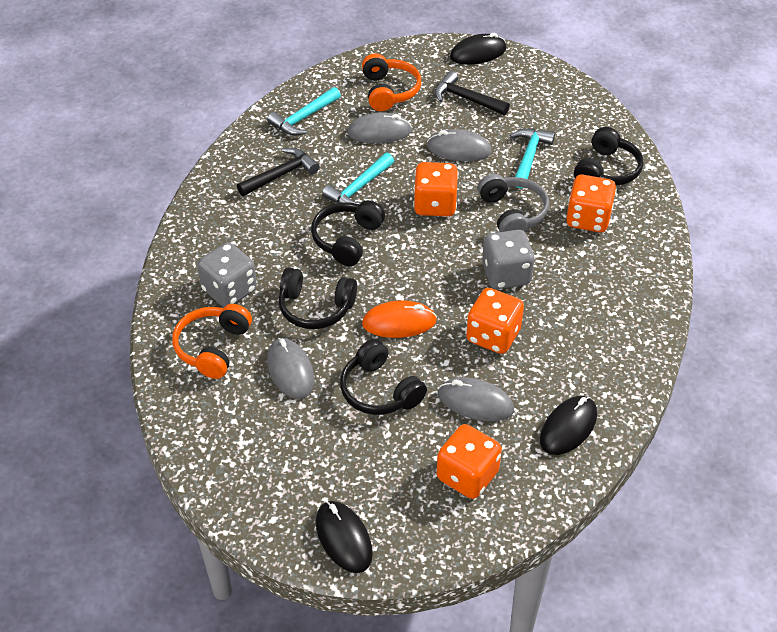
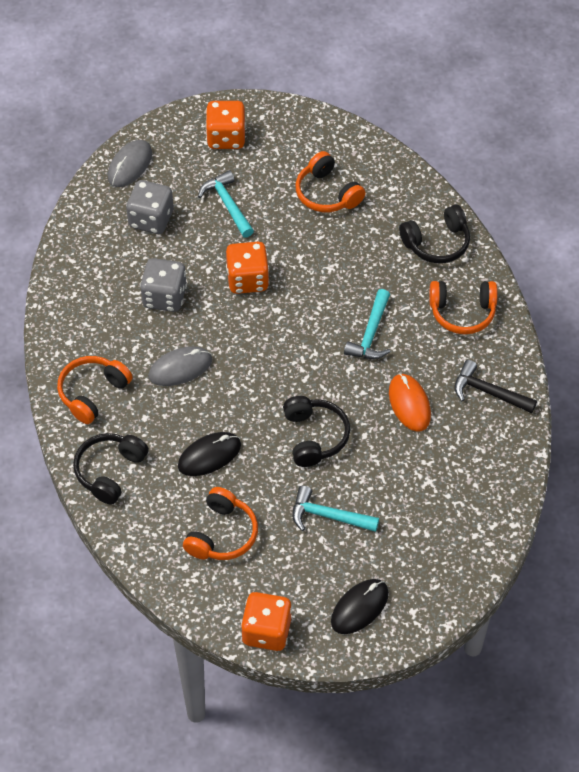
black hammer: 2 -> 1
black headphones: 4 -> 3
black mouse: 3 -> 2
grey headphones: 1 -> 0
grey mouse: 4 -> 2
orange dice: 4 -> 3
orange headphones: 2 -> 4

